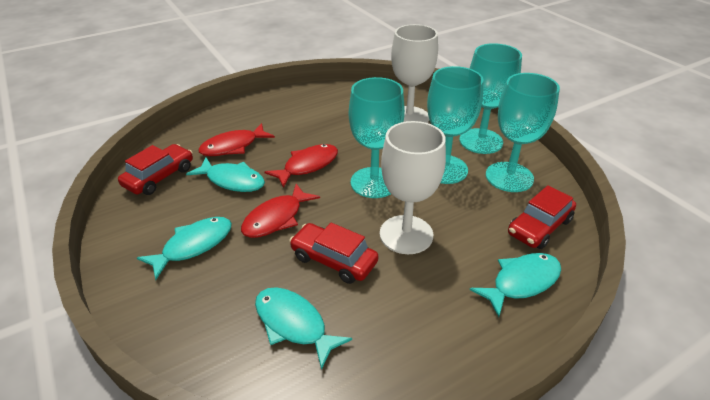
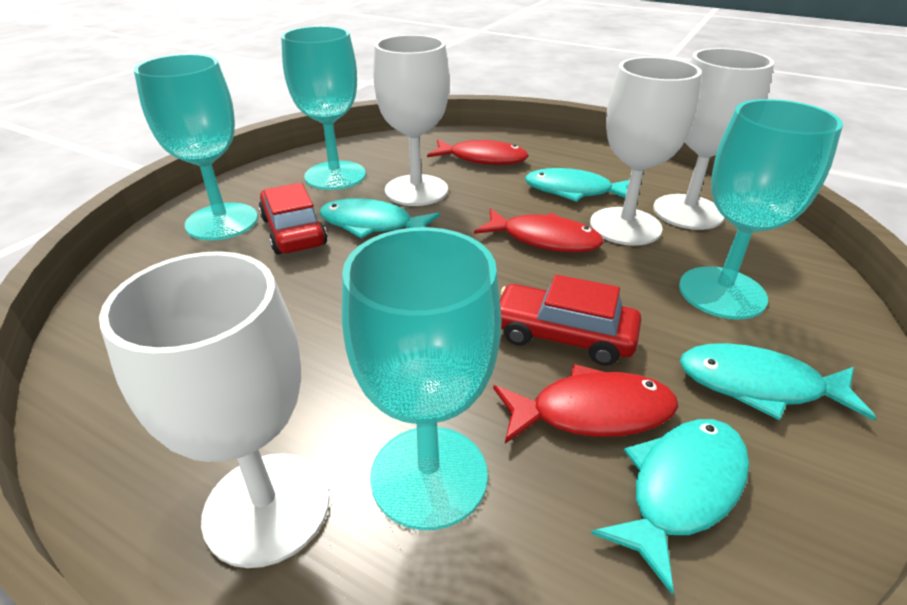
red car: 3 -> 2
white goblet: 2 -> 4

